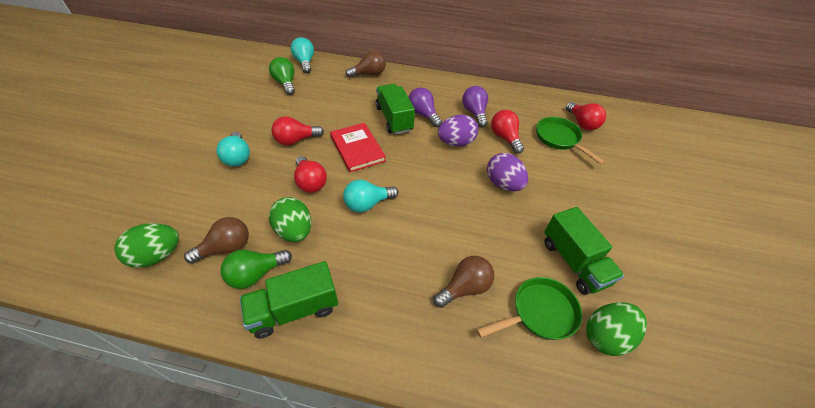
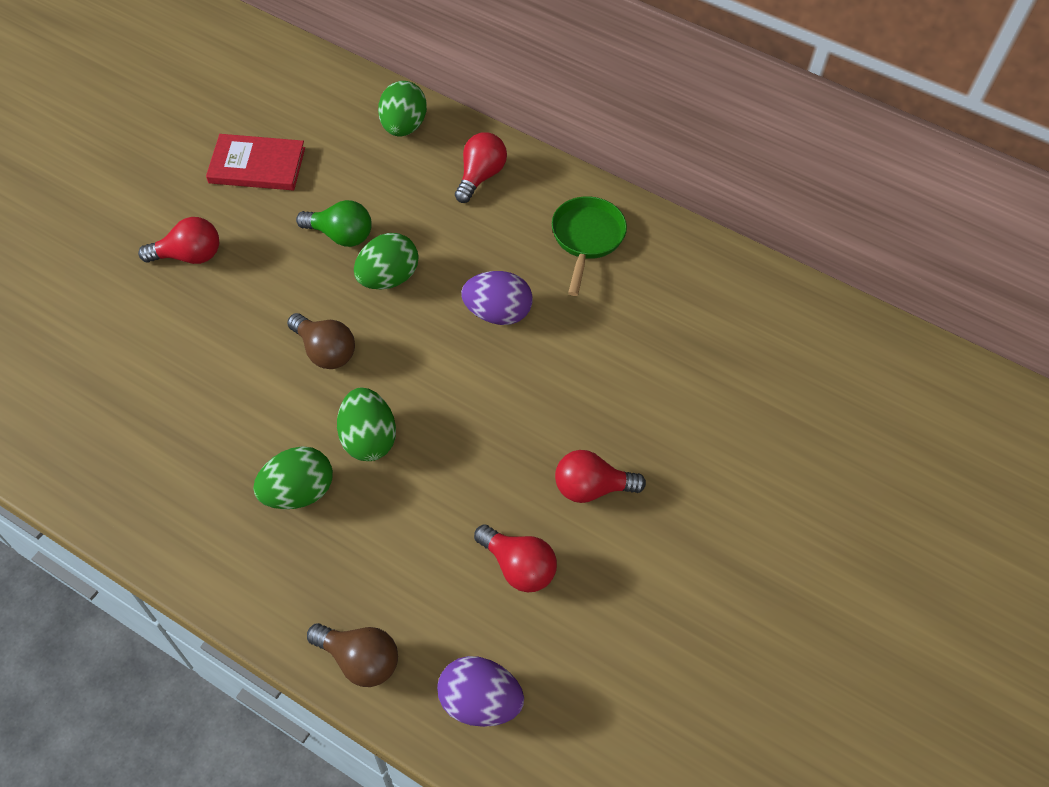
brown light bulb: 3 -> 2
green egg: 3 -> 4
green light bulb: 2 -> 1
green pan: 2 -> 1
green truck: 3 -> 0
purple light bulb: 2 -> 0
turquoise light bulb: 3 -> 0

